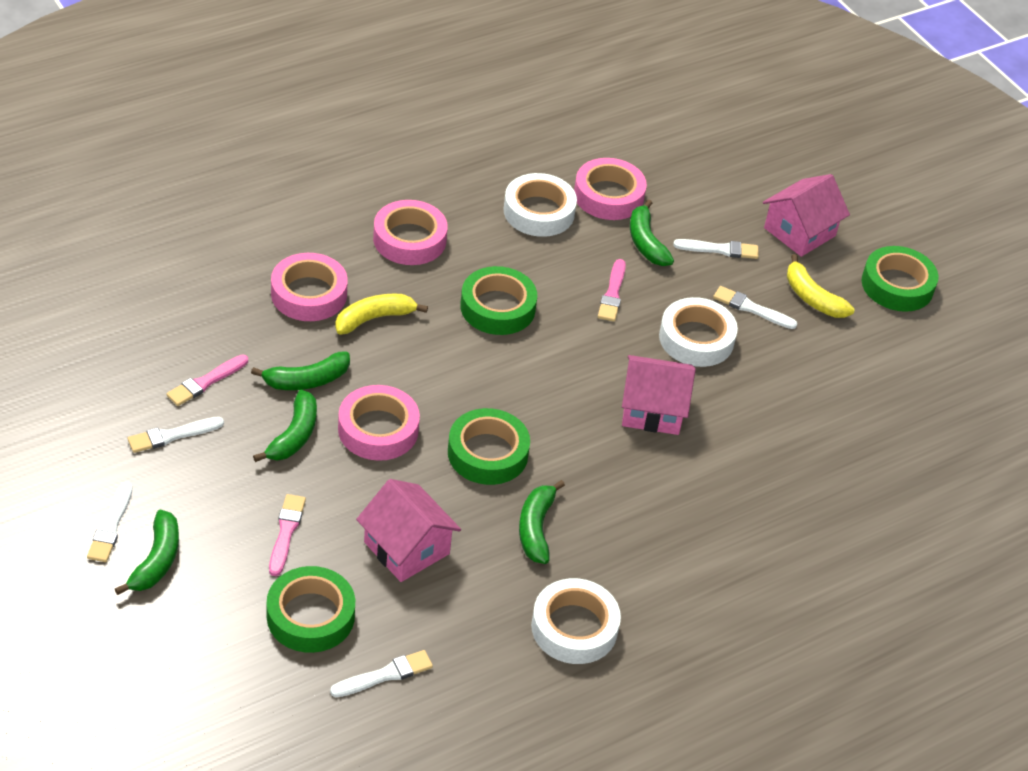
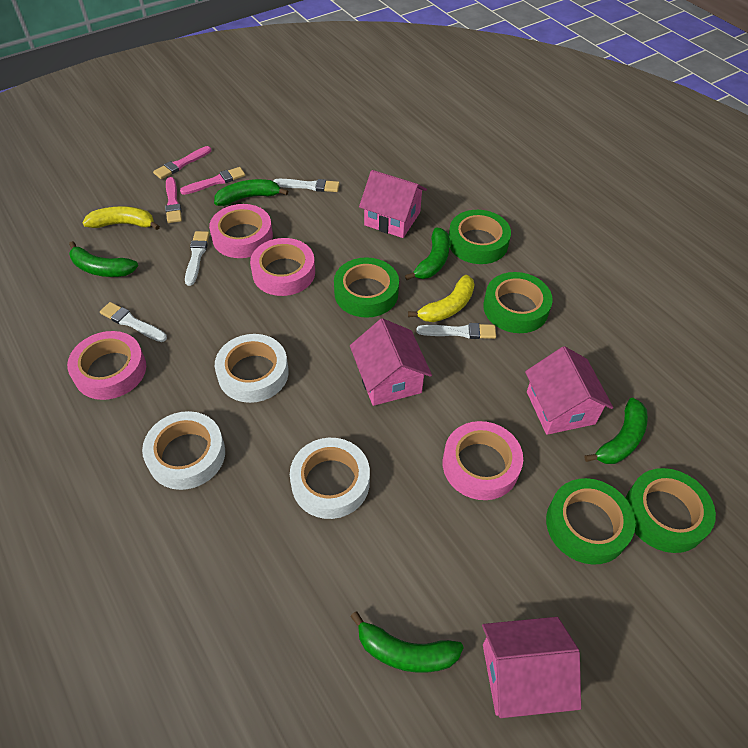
green tape: 4 -> 5
pink house: 3 -> 4
white brush: 5 -> 4

